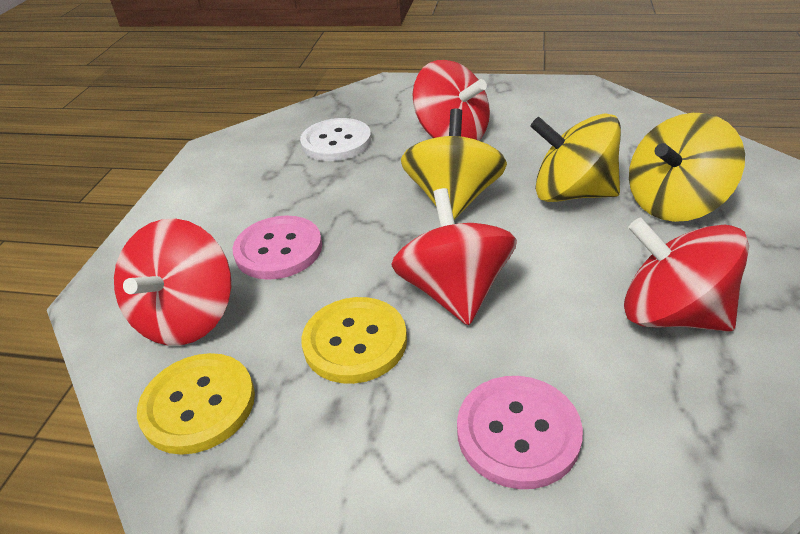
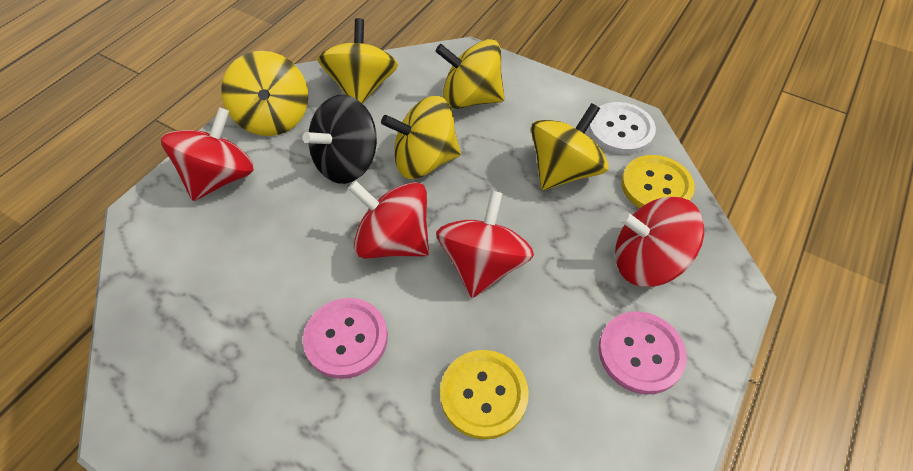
black spinning top: 0 -> 1
yellow spinning top: 3 -> 5

